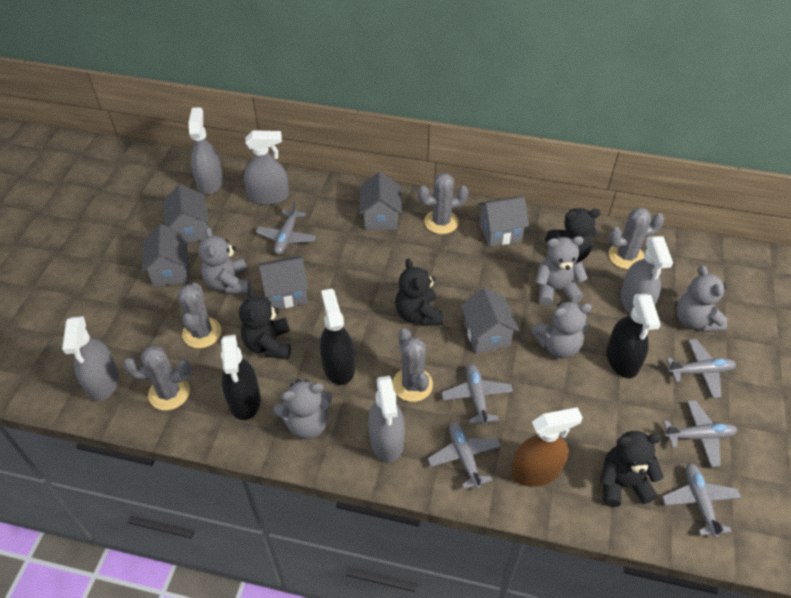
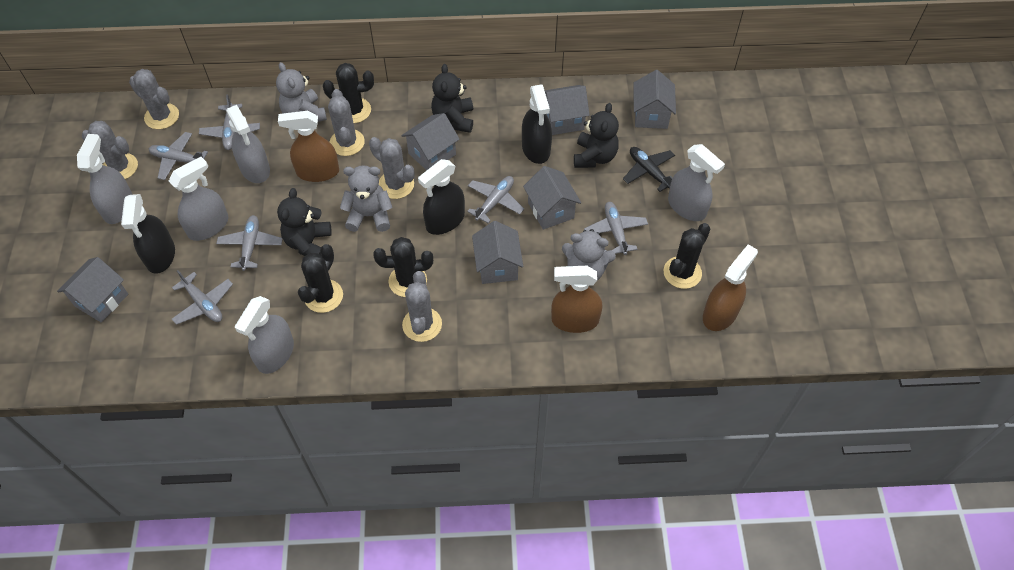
black cactus: 0 -> 4
black plane: 0 -> 1
black teddy bear: 4 -> 3
brown spray bottle: 1 -> 3
grey teddy bear: 5 -> 3

